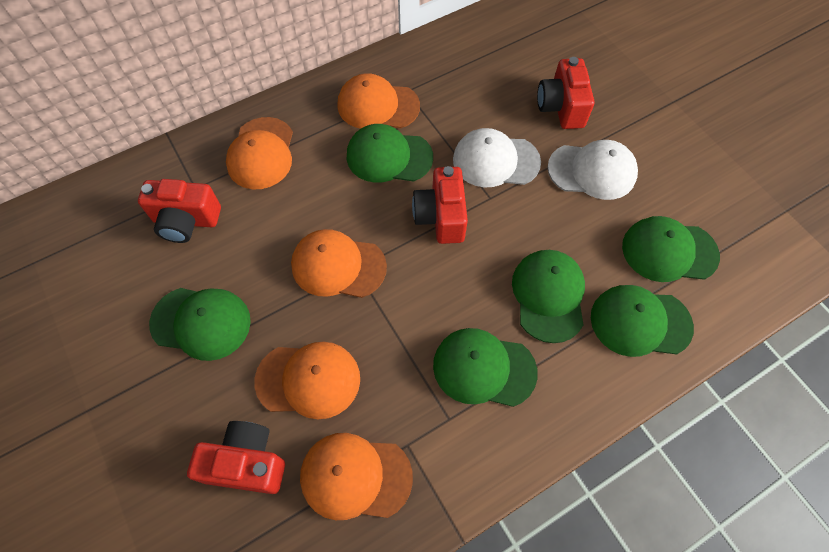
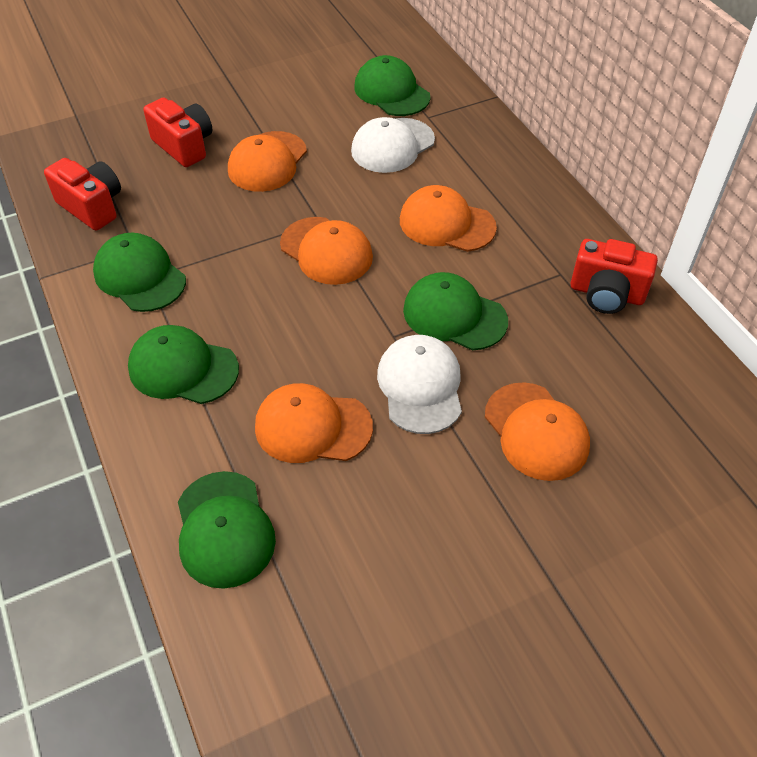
green cap: 6 -> 5
red camera: 4 -> 3

